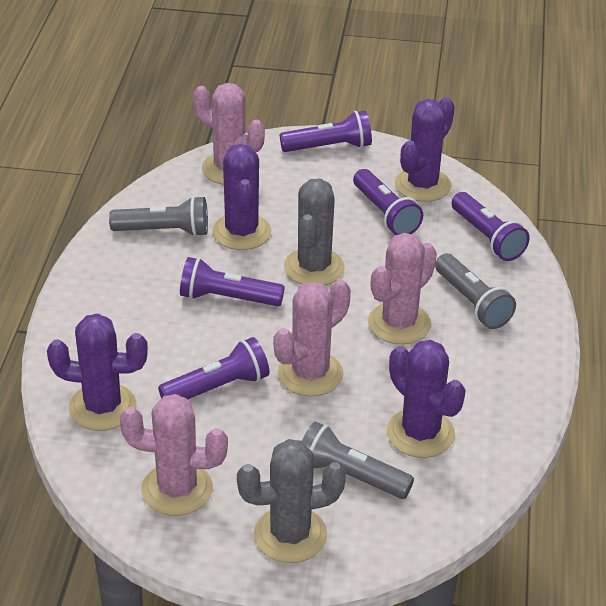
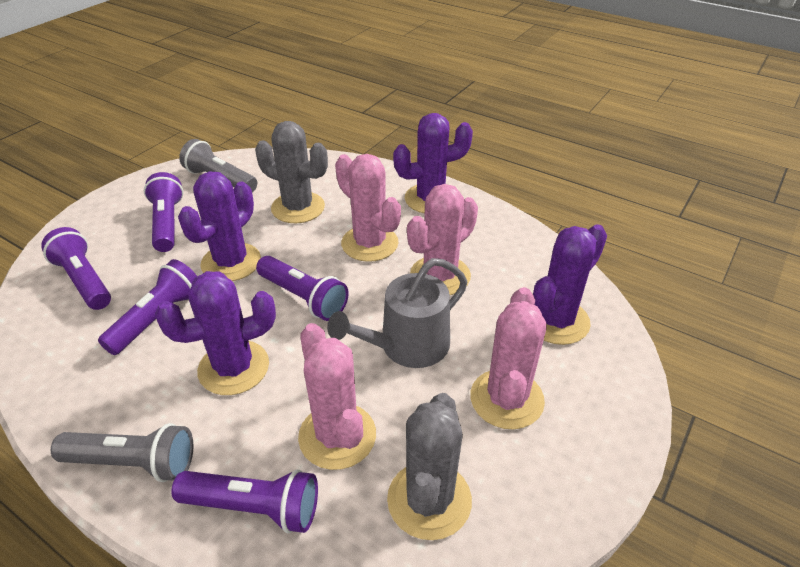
grey flashlight: 3 -> 2
grey watering can: 0 -> 1

